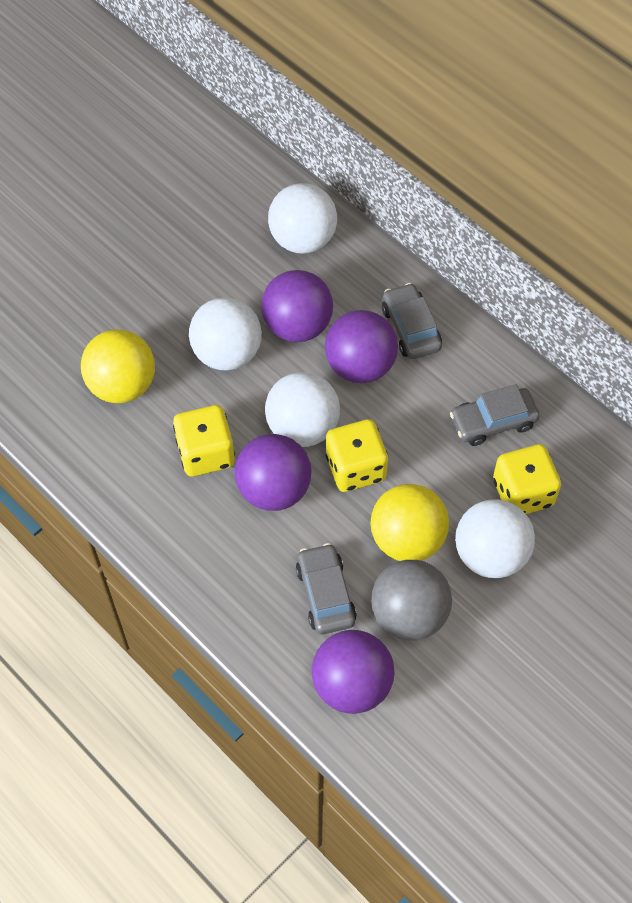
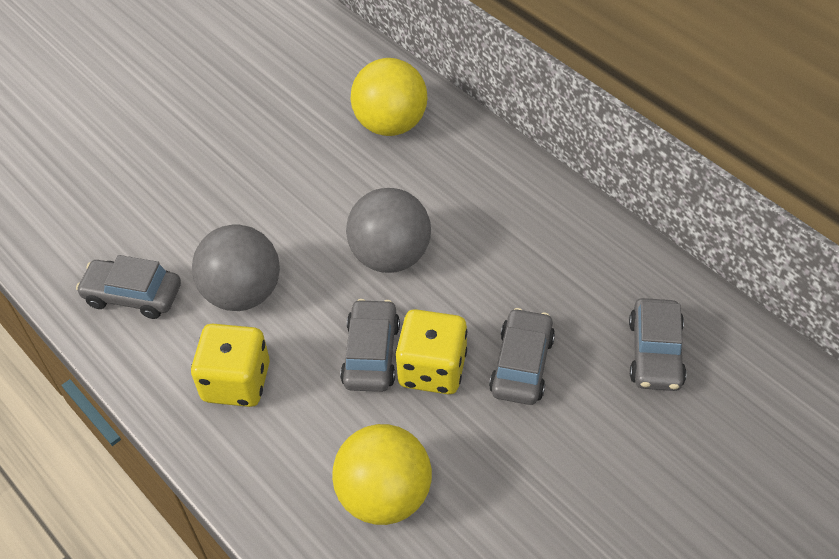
grey ball: 1 -> 2
grey car: 3 -> 4
purple ball: 4 -> 0
white ball: 4 -> 0
yellow dice: 3 -> 2

